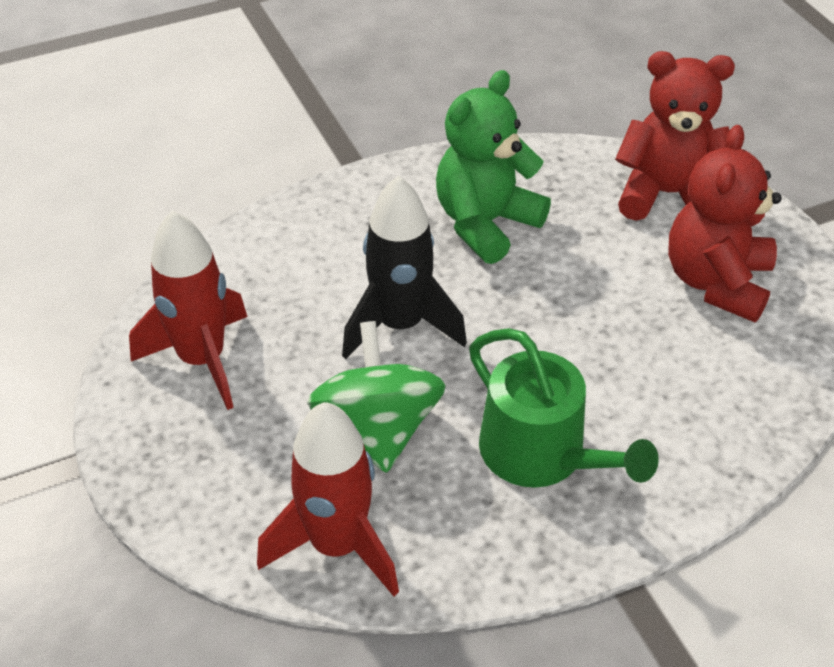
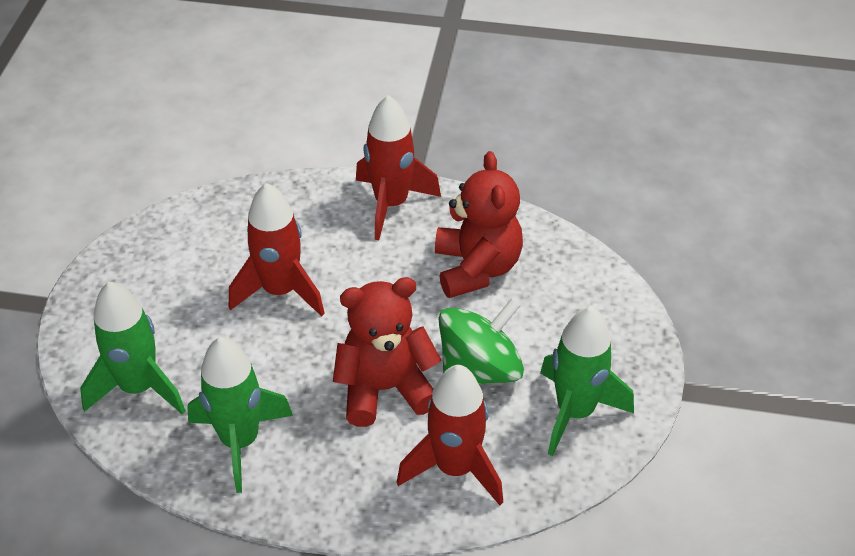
black rocket: 1 -> 0
green rocket: 0 -> 3
green teddy bear: 1 -> 0
green watering can: 1 -> 0
red rocket: 2 -> 3

